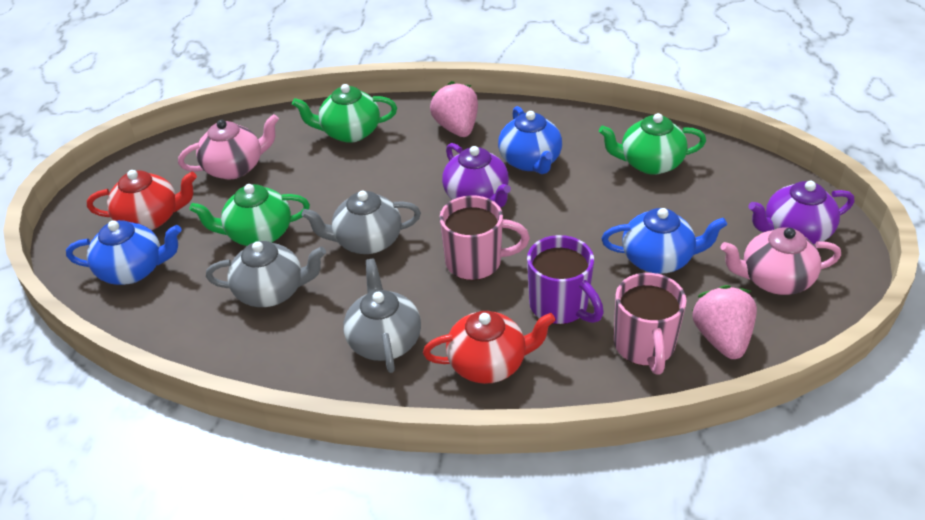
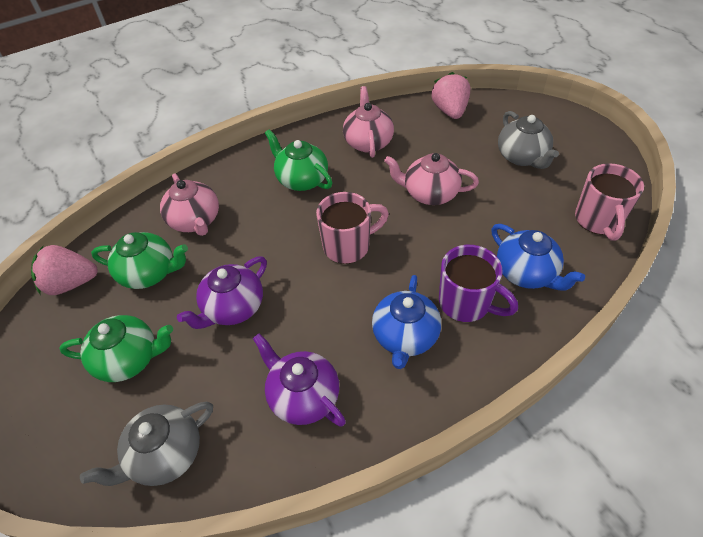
blue teapot: 3 -> 2
grey teapot: 3 -> 2
pink teapot: 2 -> 3
red teapot: 2 -> 0

